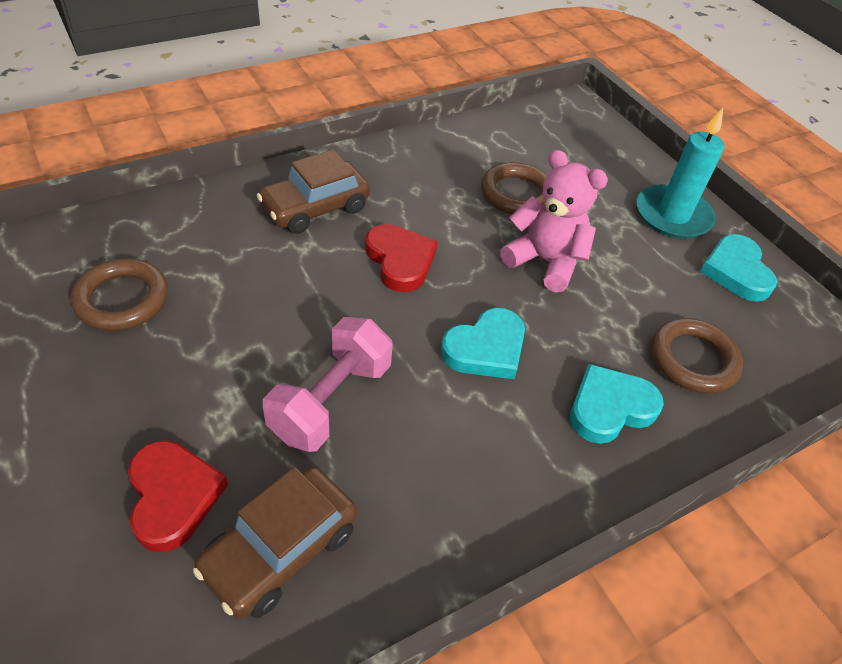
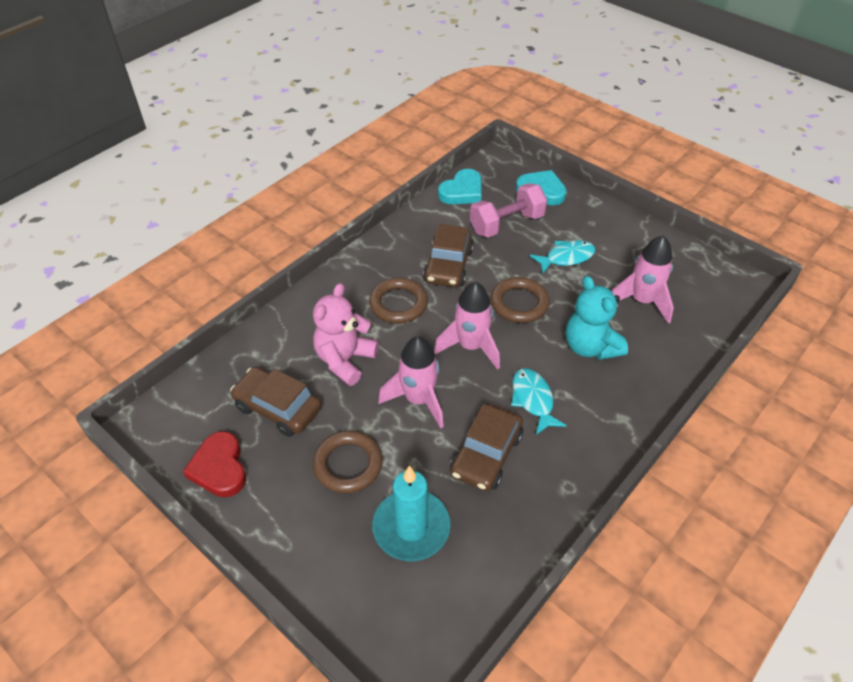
brown car: 2 -> 3
pink rocket: 0 -> 3
red heart: 2 -> 1
turquoise fish: 0 -> 2
turquoise heart: 3 -> 2
turquoise teddy bear: 0 -> 1

